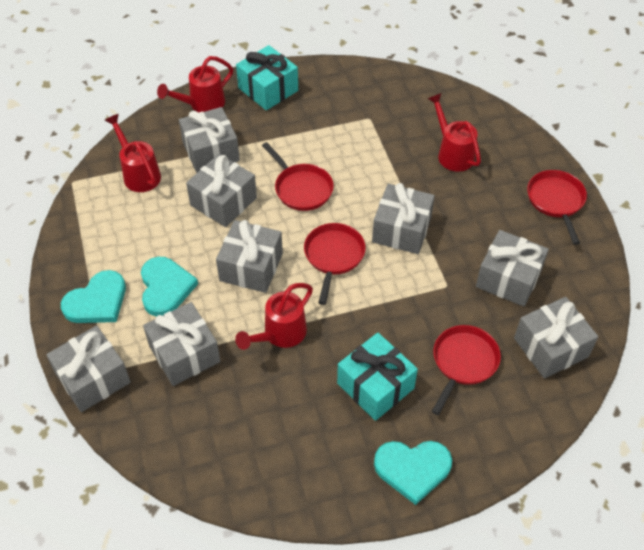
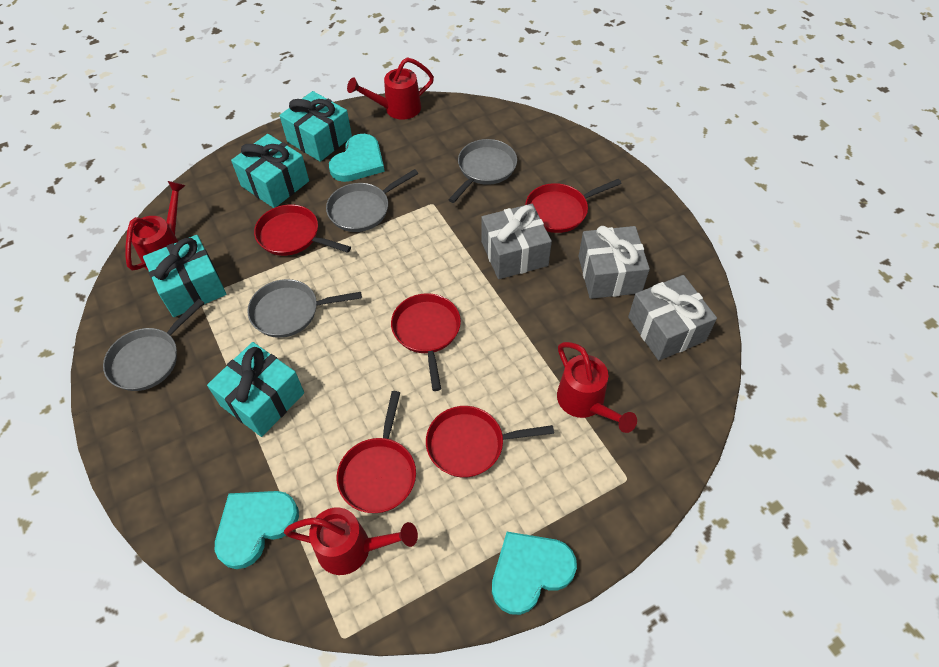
grey gift: 8 -> 3
grey pan: 0 -> 4
red pan: 4 -> 5
turquoise gift: 2 -> 4

